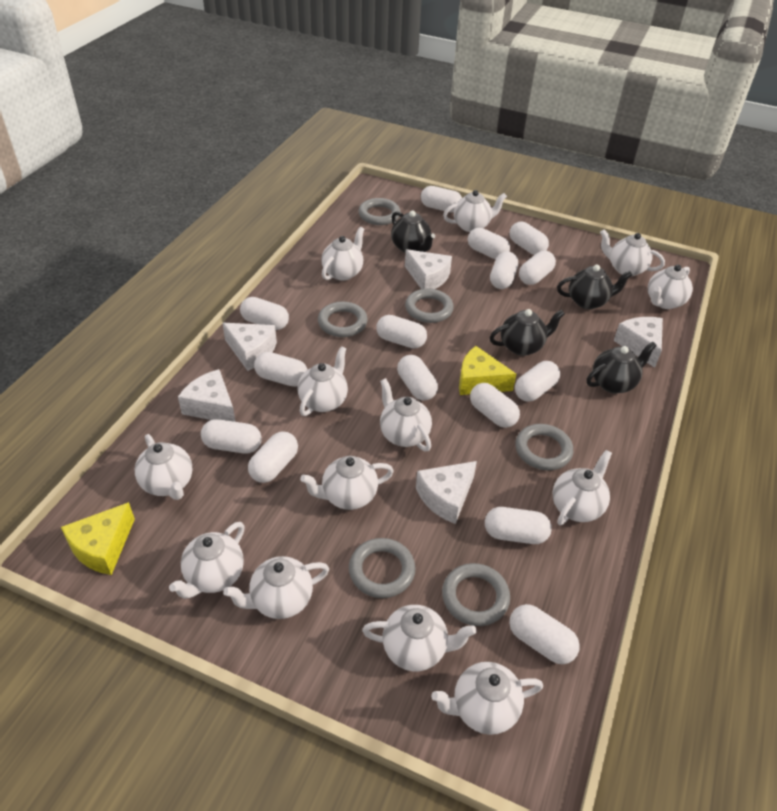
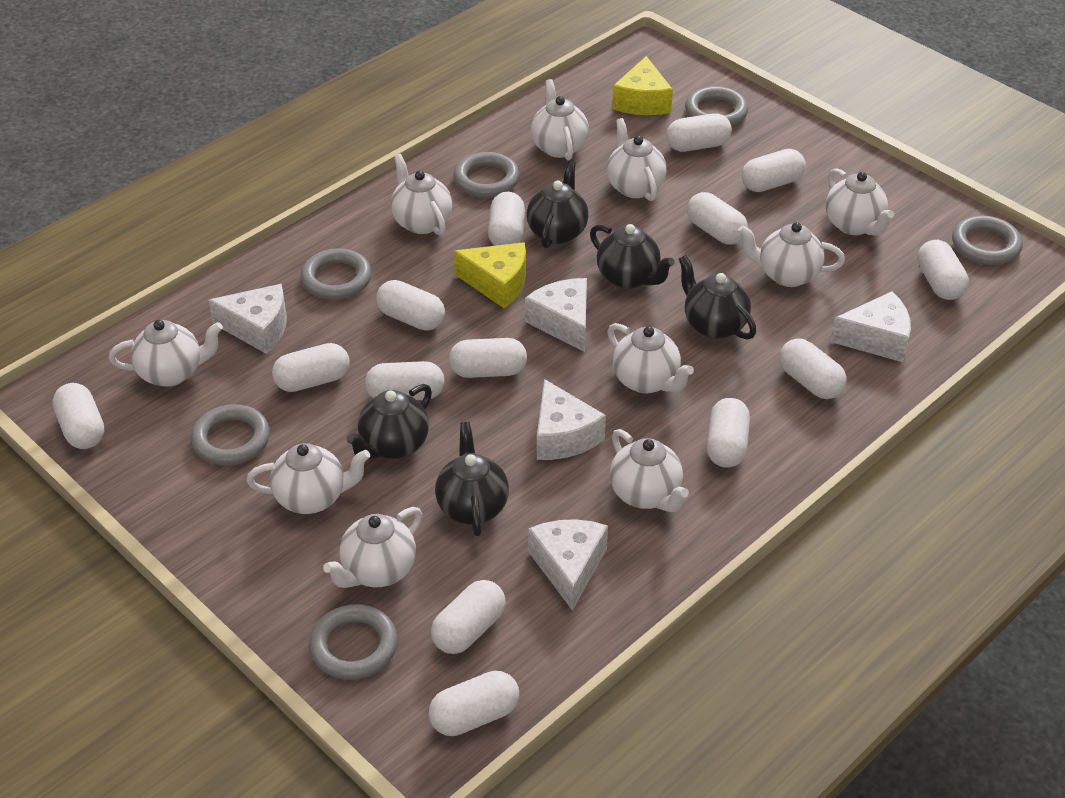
black teapot: 4 -> 5
white capsule: 15 -> 14
white teapot: 13 -> 10

